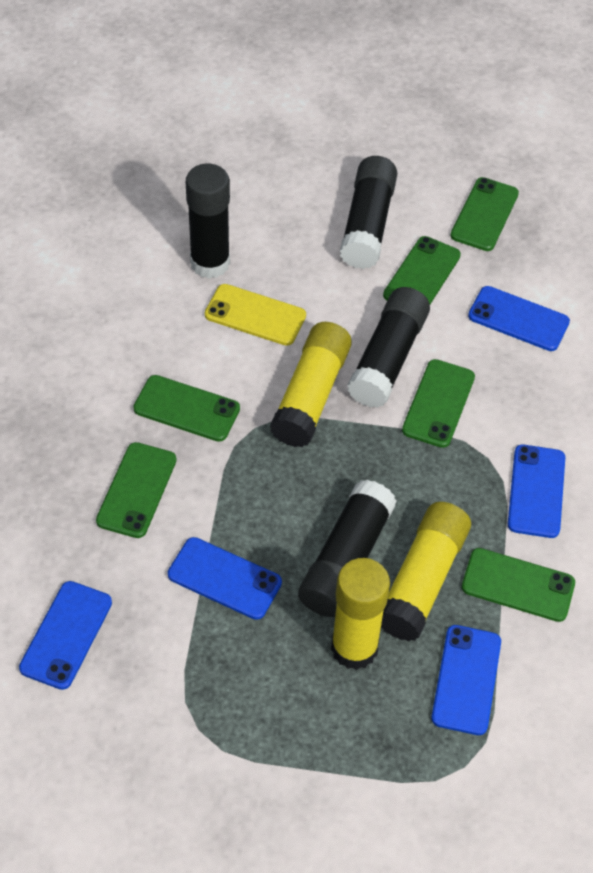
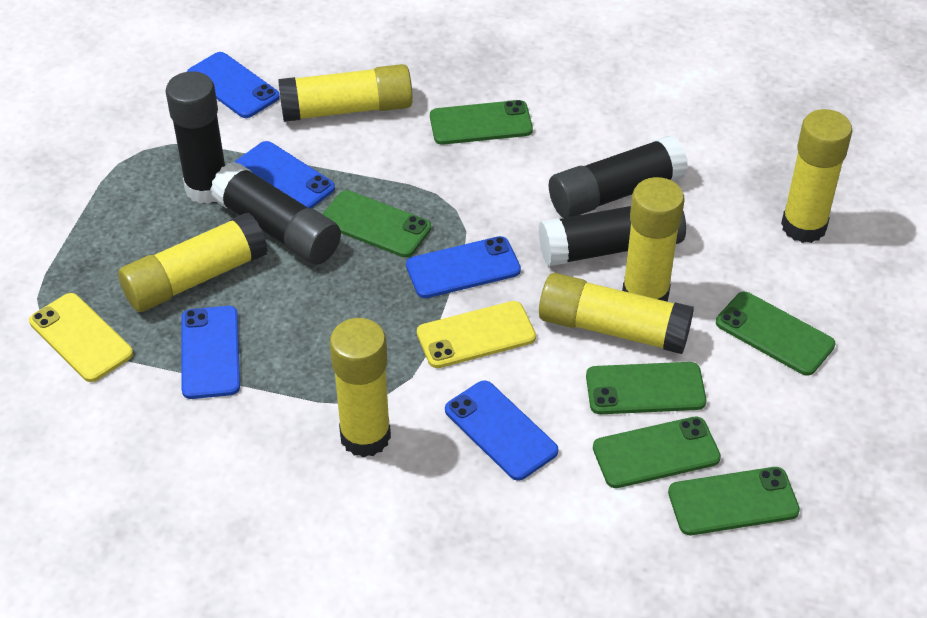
yellow glue stick: 3 -> 6
yellow phone: 1 -> 2

